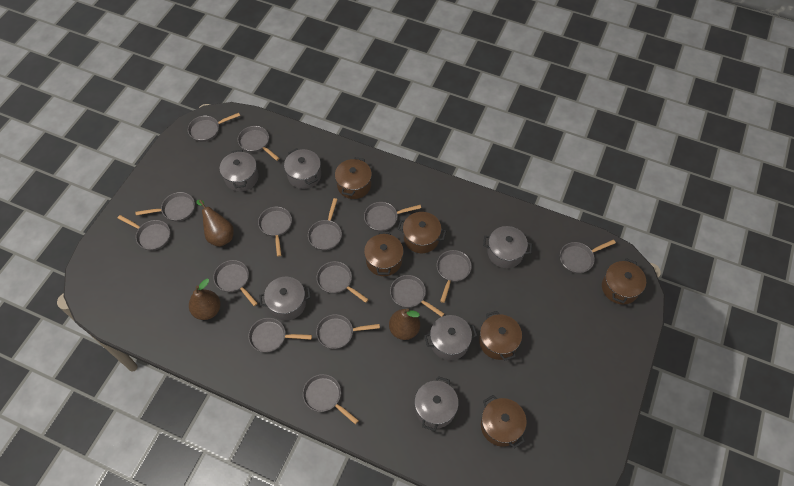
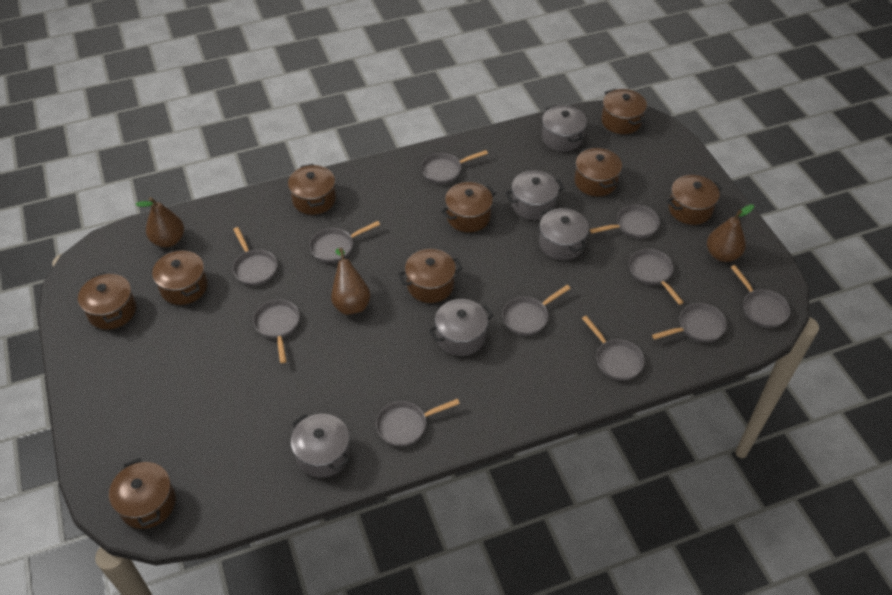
brown pot: 6 -> 9
grey pan: 15 -> 11
grey pot: 6 -> 5

